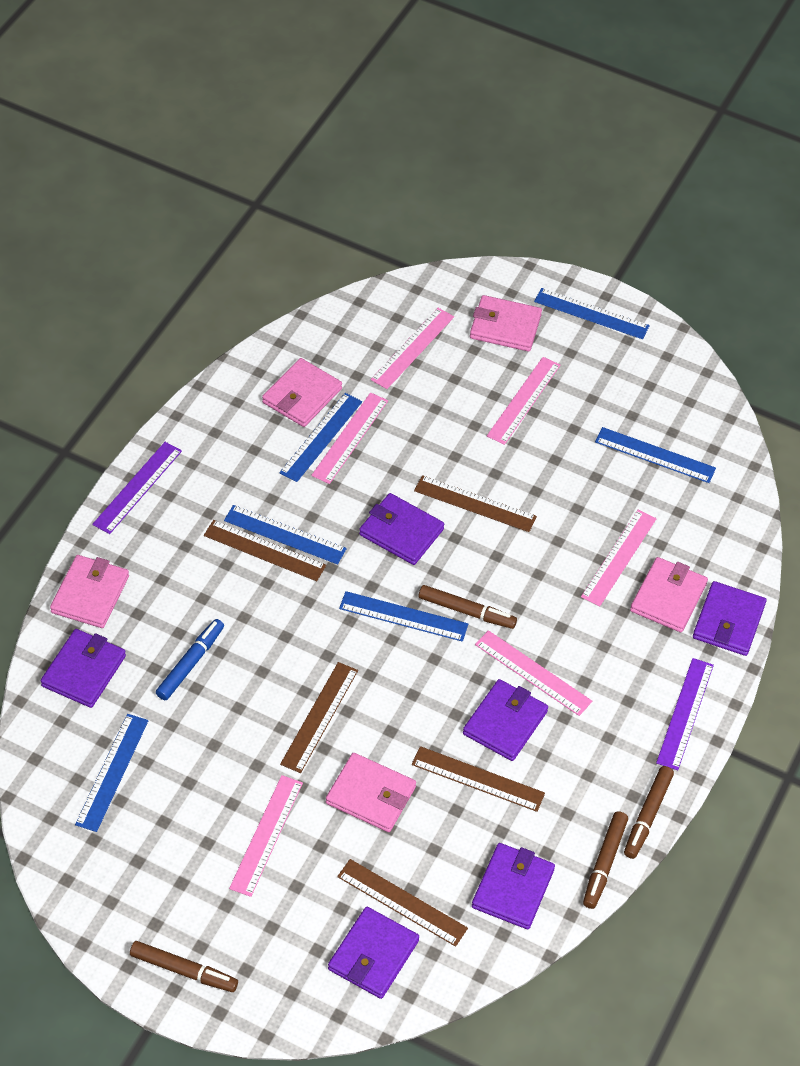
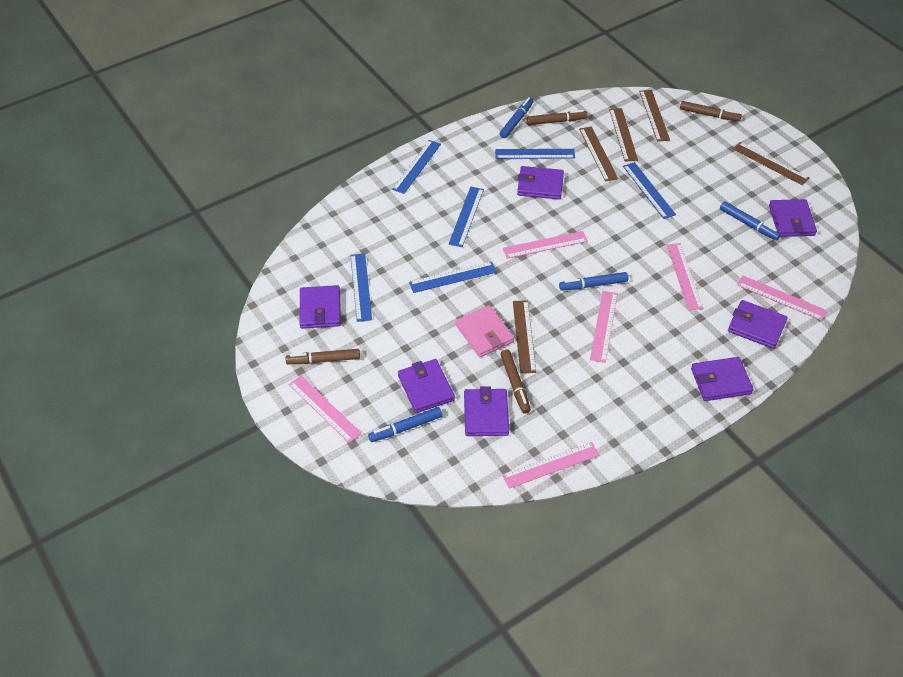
blue marker: 1 -> 4
pink wallet: 5 -> 1
purple ruler: 2 -> 0
purple wallet: 6 -> 7

